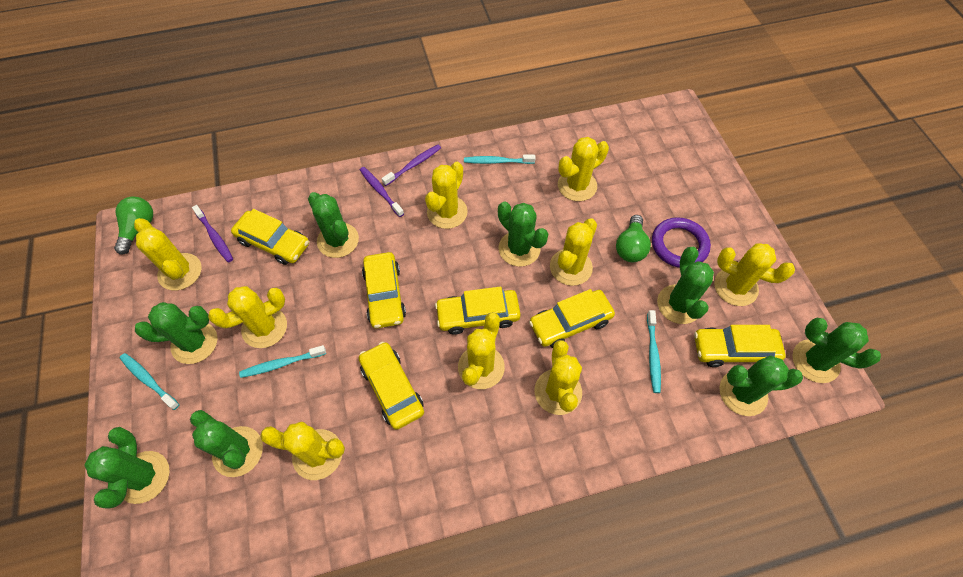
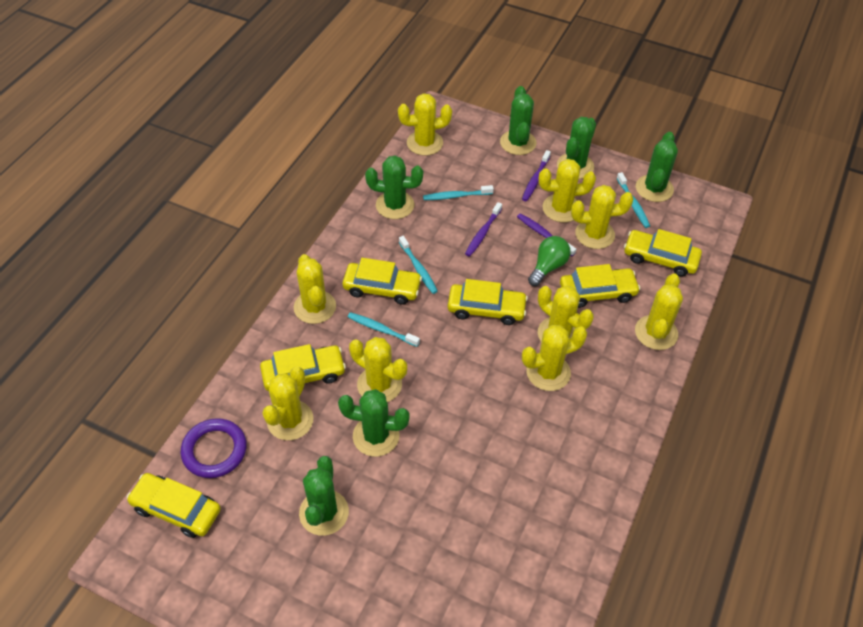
green cactus: 8 -> 6
green light bulb: 2 -> 1

